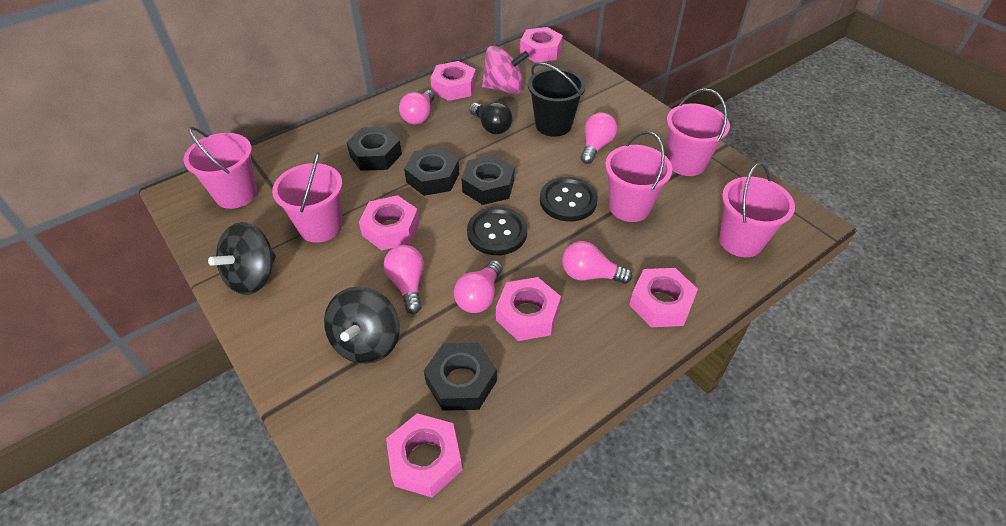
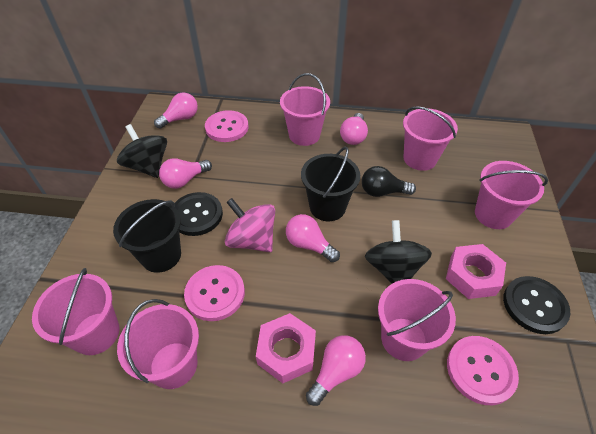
black bucket: 1 -> 2
black nut: 4 -> 0
pink bucket: 5 -> 6
pink button: 0 -> 3
pink nut: 6 -> 2

